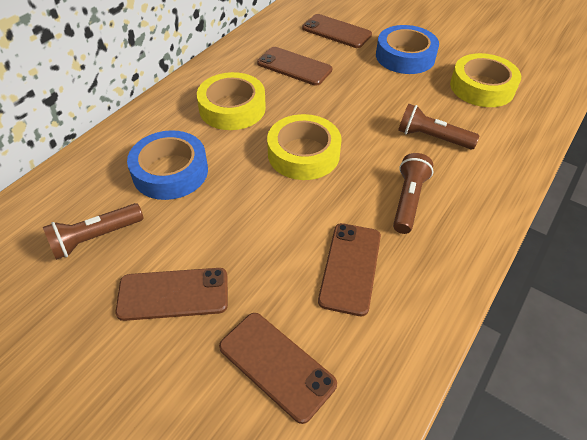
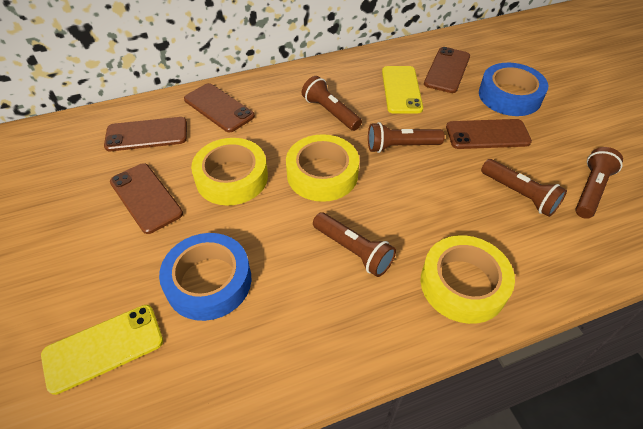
brown flashlight: 3 -> 5
yellow phone: 0 -> 2

